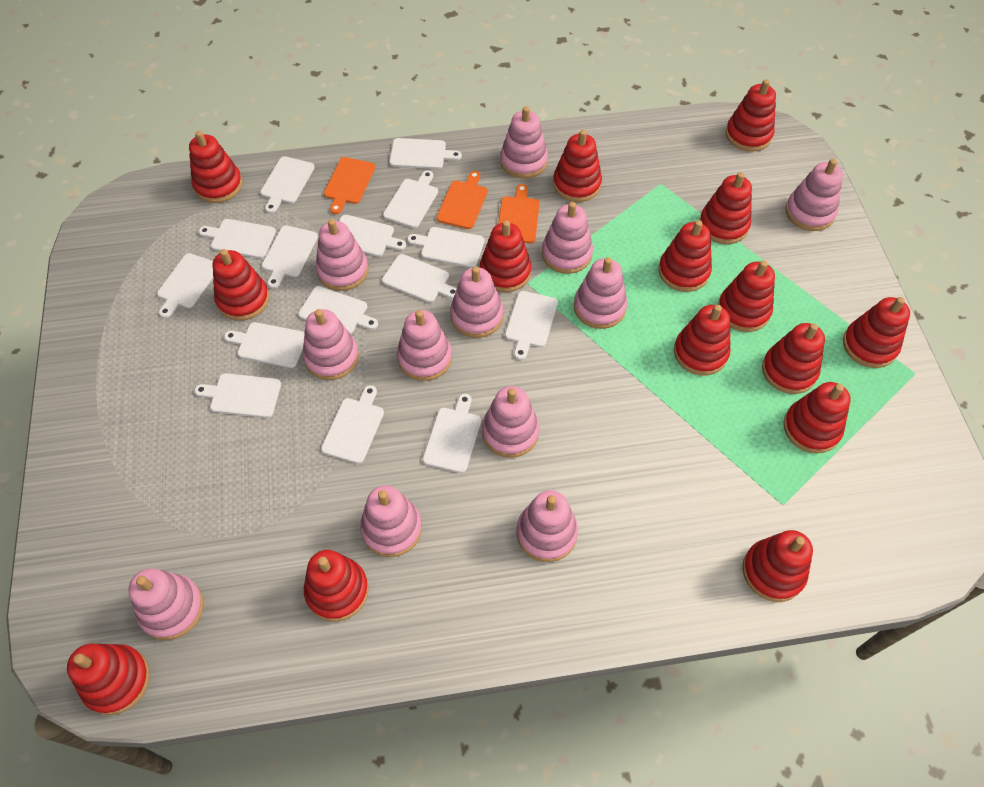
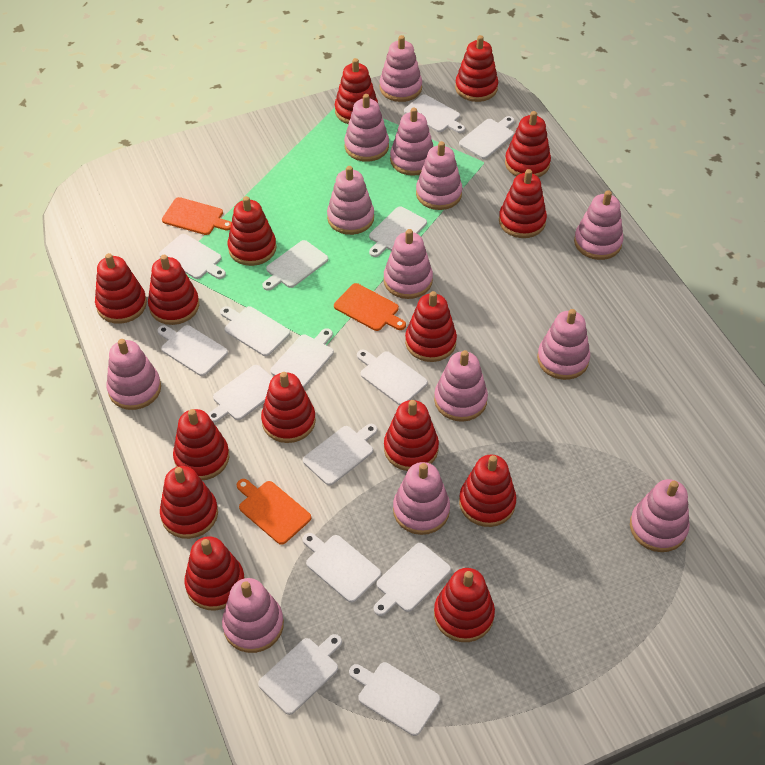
pink stacking toy: 12 -> 13

